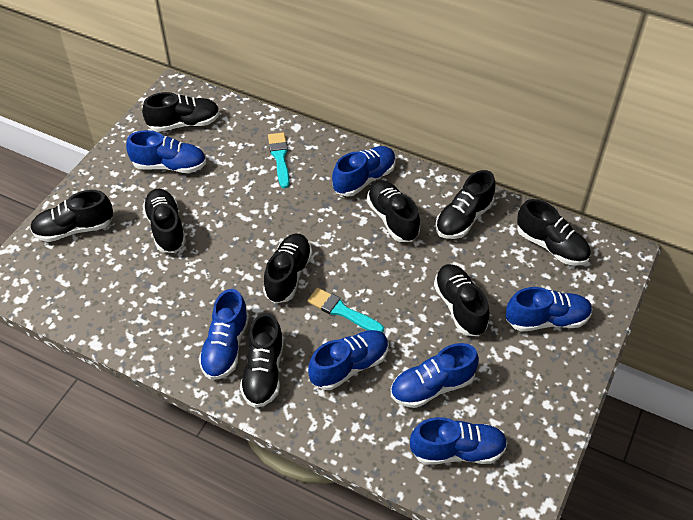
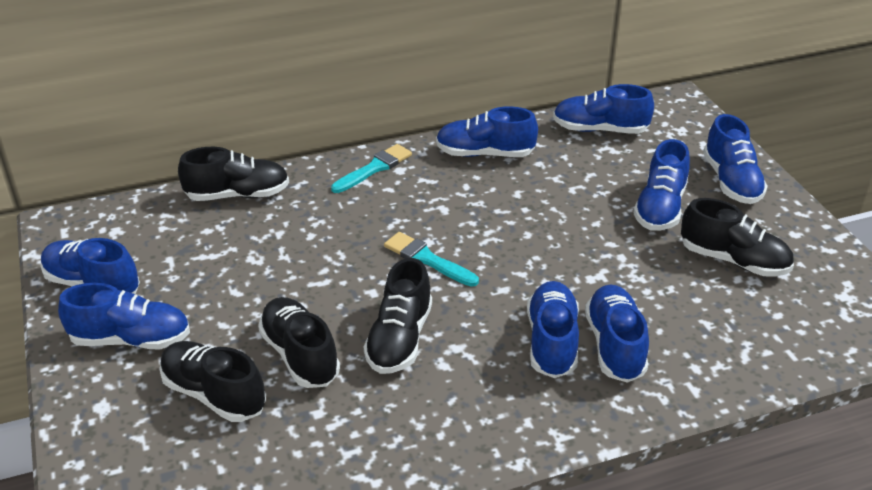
black shoe: 9 -> 5
blue shoe: 7 -> 8

